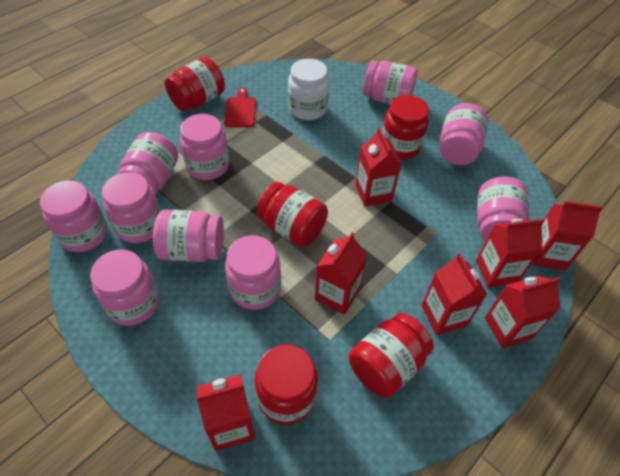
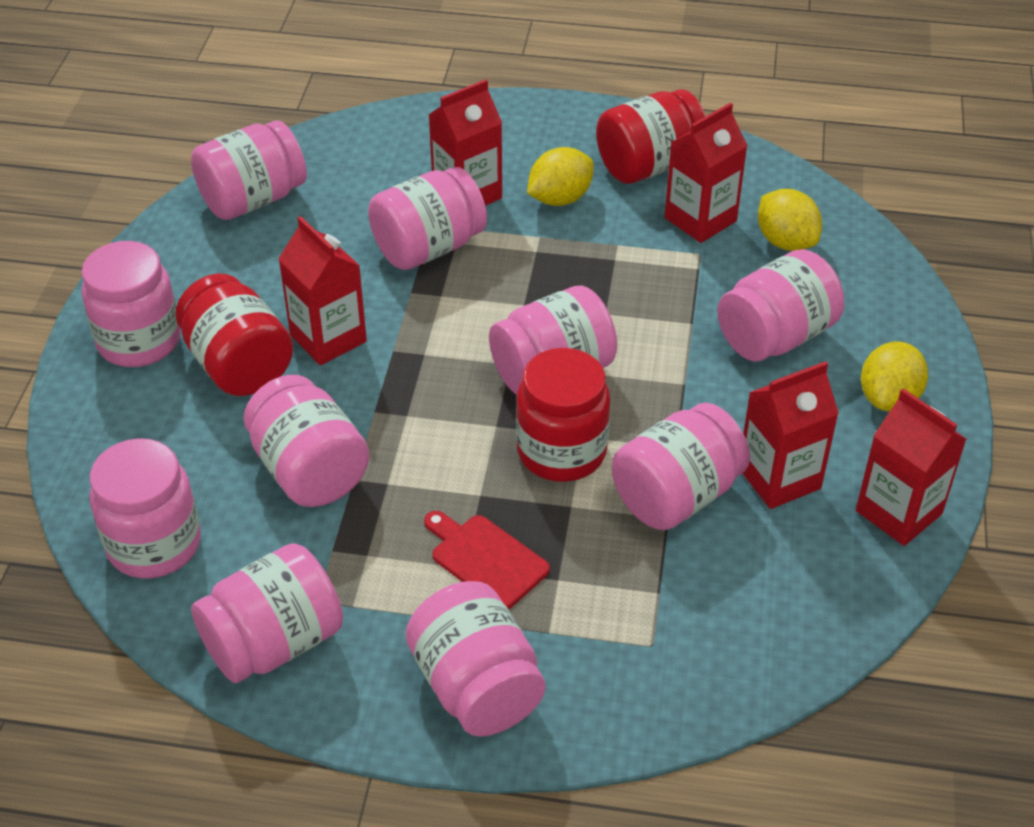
red carton: 7 -> 5
red jar: 5 -> 3
white jar: 1 -> 0
yellow lemon: 0 -> 3

